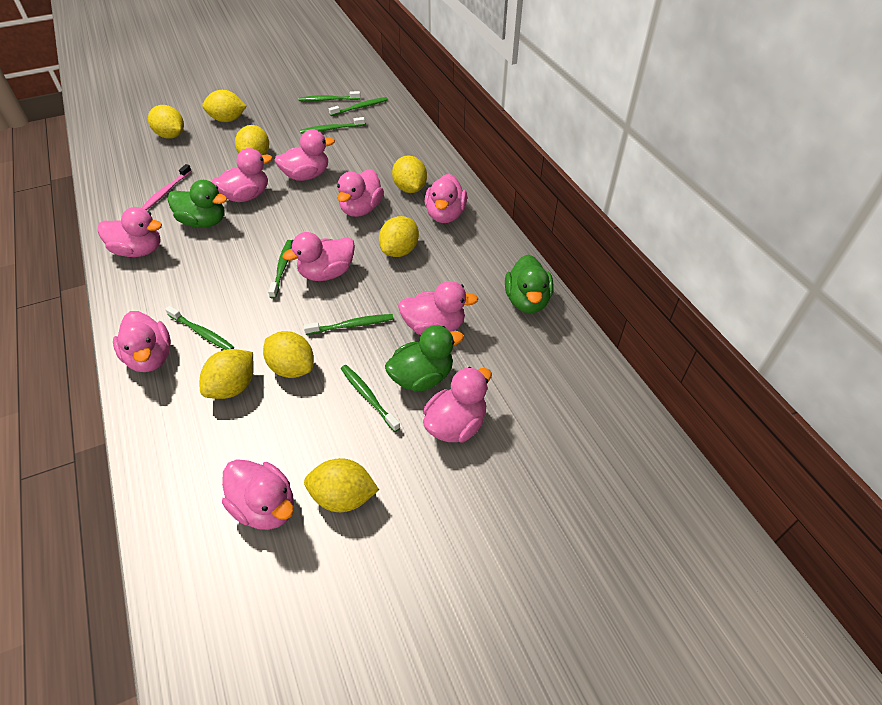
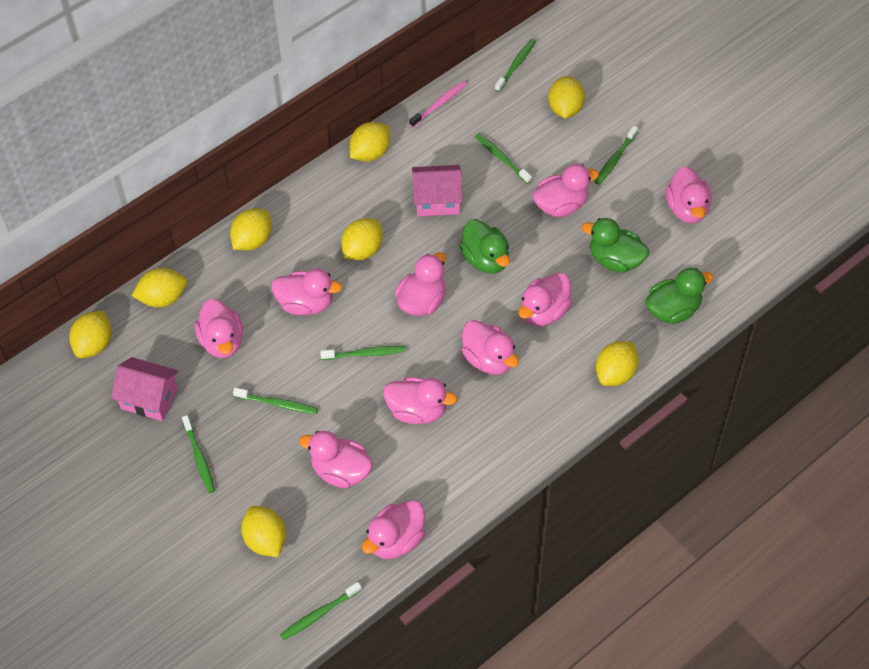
pink house: 0 -> 2

